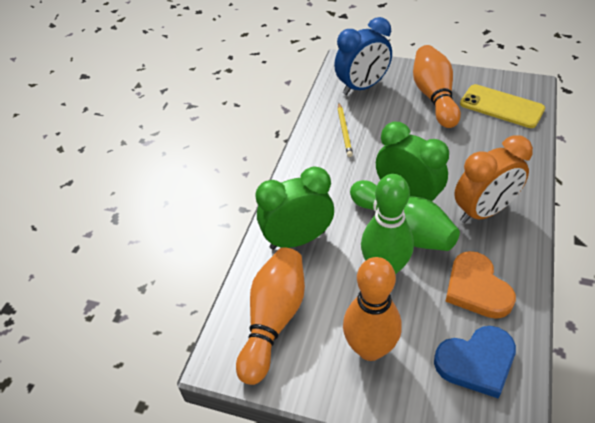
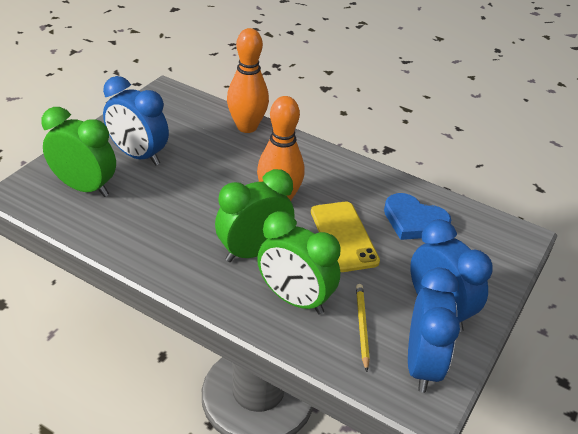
blue clock: 1 -> 3
green bowling pin: 2 -> 0
green clock: 2 -> 3
orange bowling pin: 3 -> 2
orange clock: 1 -> 0
orange heart: 1 -> 0

